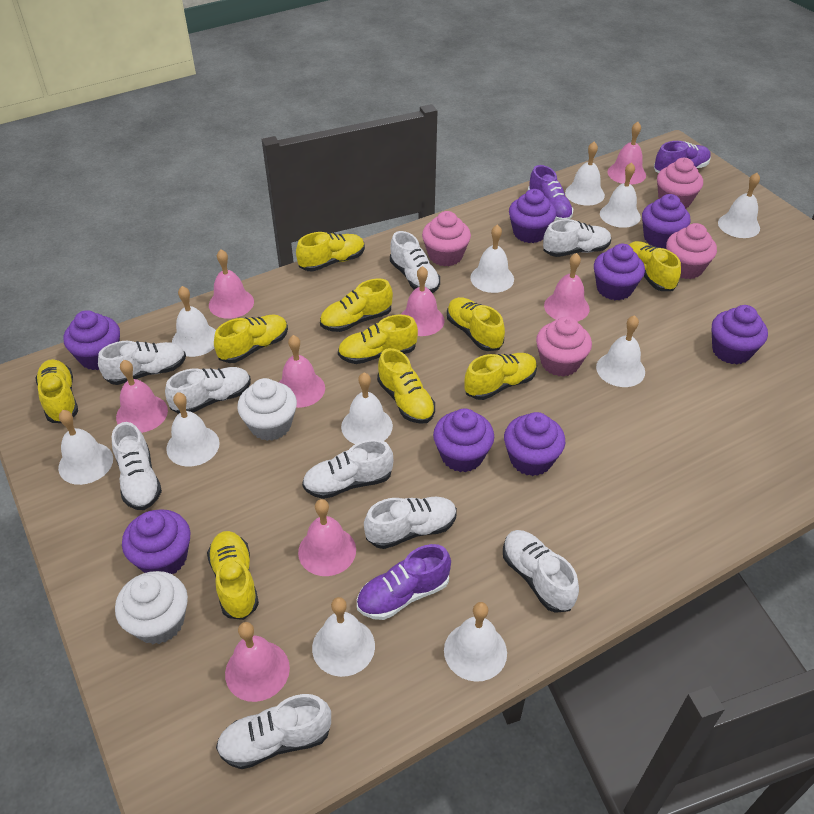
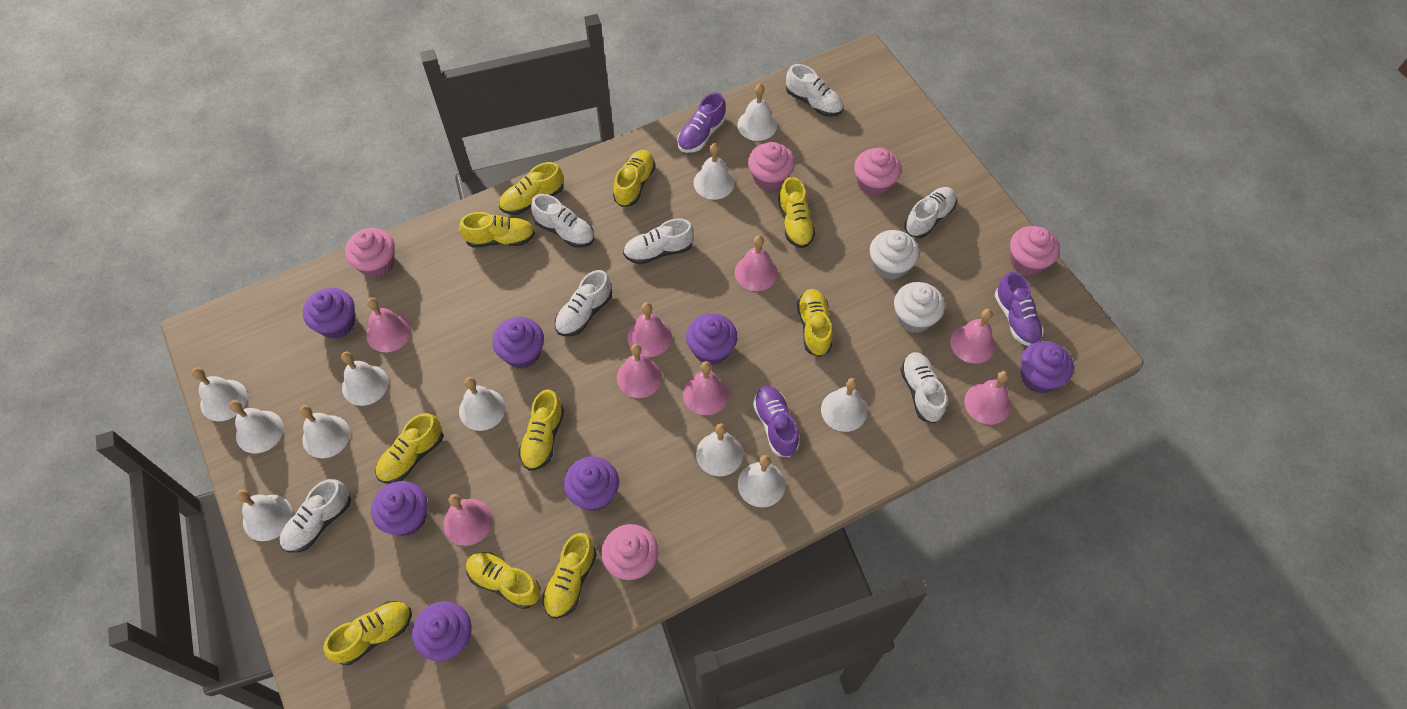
pink cupcake: 4 -> 5
purple cupcake: 8 -> 7
white shoe: 9 -> 7

